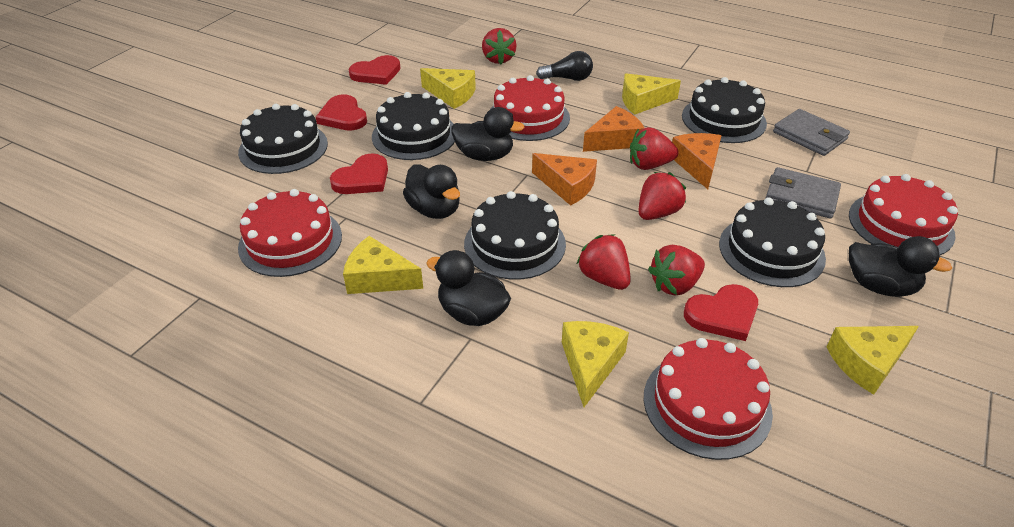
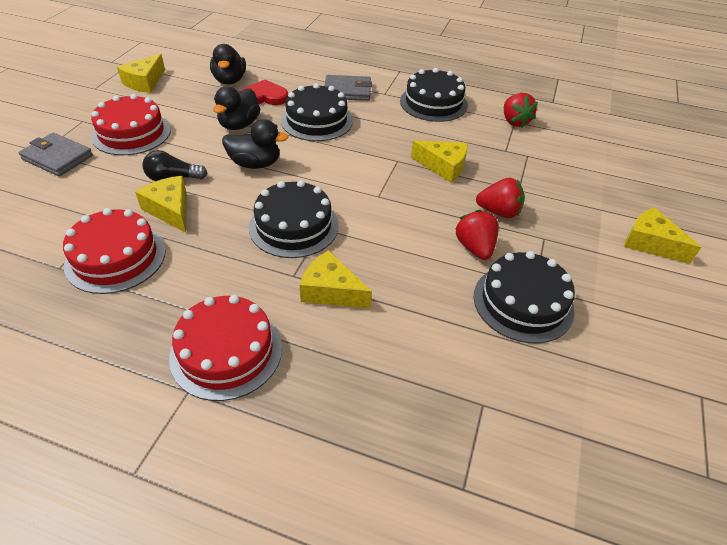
black cake: 5 -> 4
black duck: 4 -> 3
orange cheese: 3 -> 0
red cake: 4 -> 3
red heart: 4 -> 1
red strawberry: 5 -> 3

